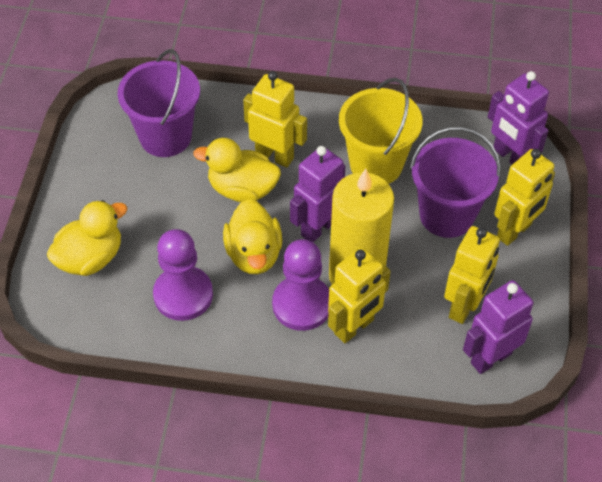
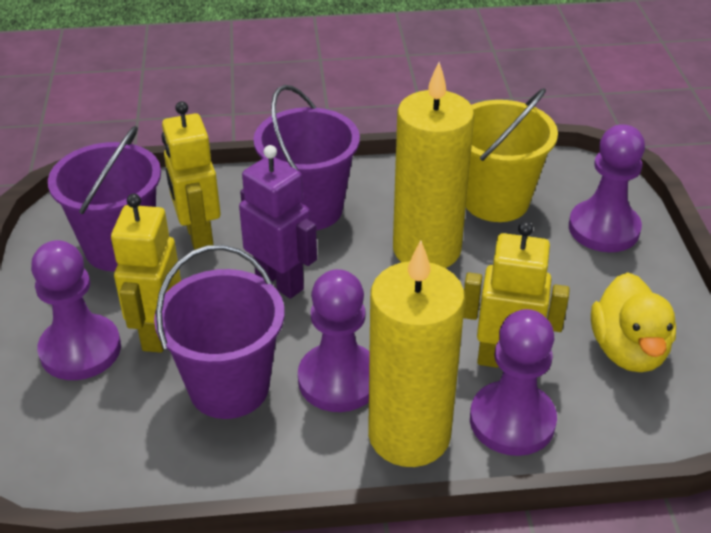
purple bucket: 2 -> 3
purple pawn: 2 -> 4
purple robot: 3 -> 1
yellow candle: 1 -> 2
yellow duck: 3 -> 1
yellow robot: 4 -> 3

